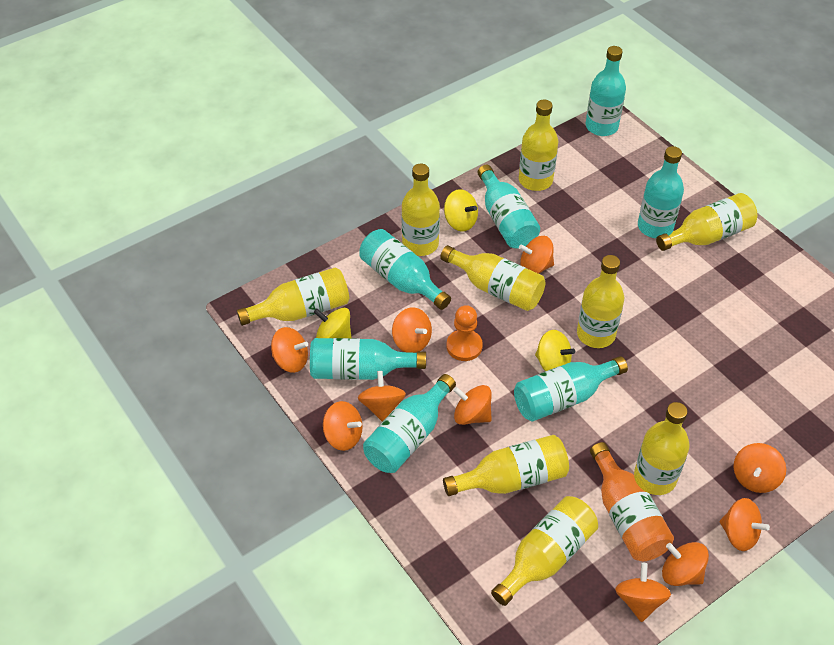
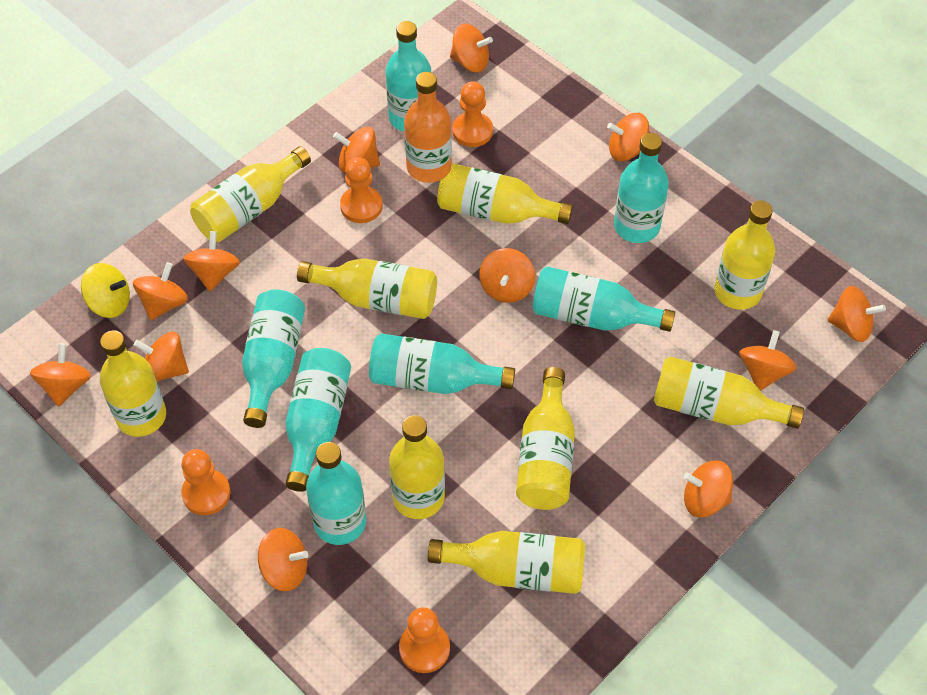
orange pawn: 1 -> 4
orange spinning top: 10 -> 12
yellow spinning top: 3 -> 1

